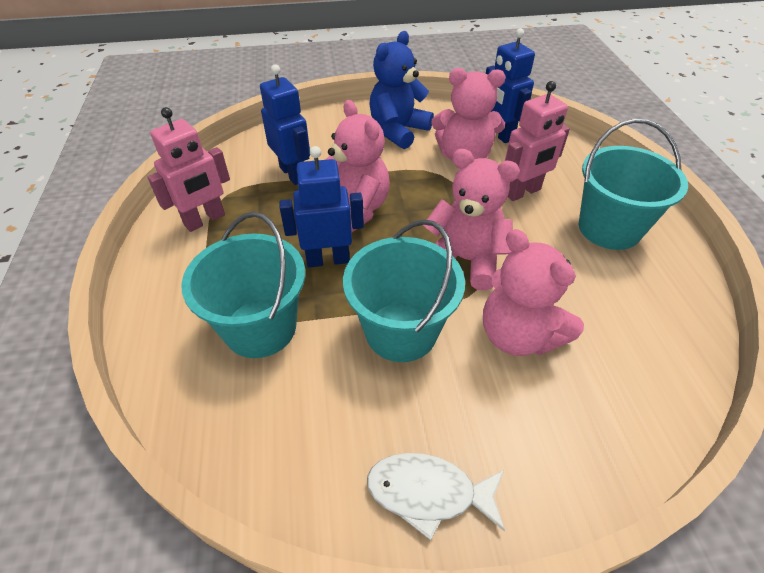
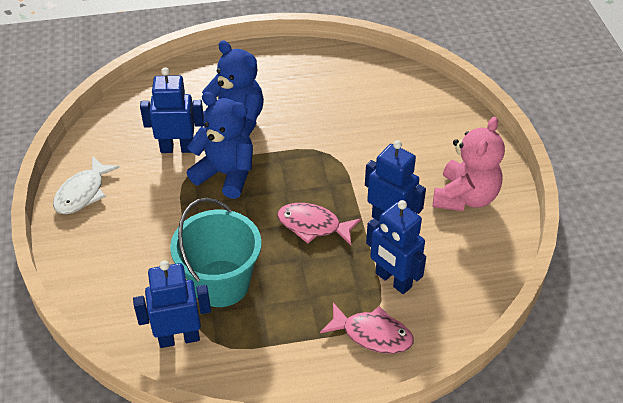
blue robot: 3 -> 4
blue teddy bear: 1 -> 2
pink fish: 0 -> 2
pink robot: 2 -> 0
pink teddy bear: 4 -> 1
turquoise bucket: 3 -> 1

